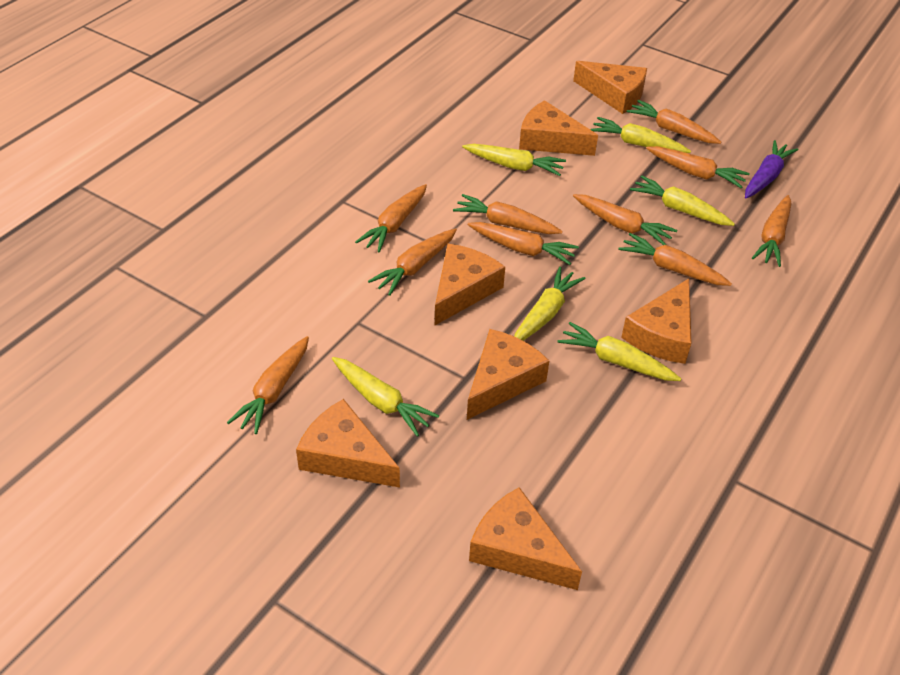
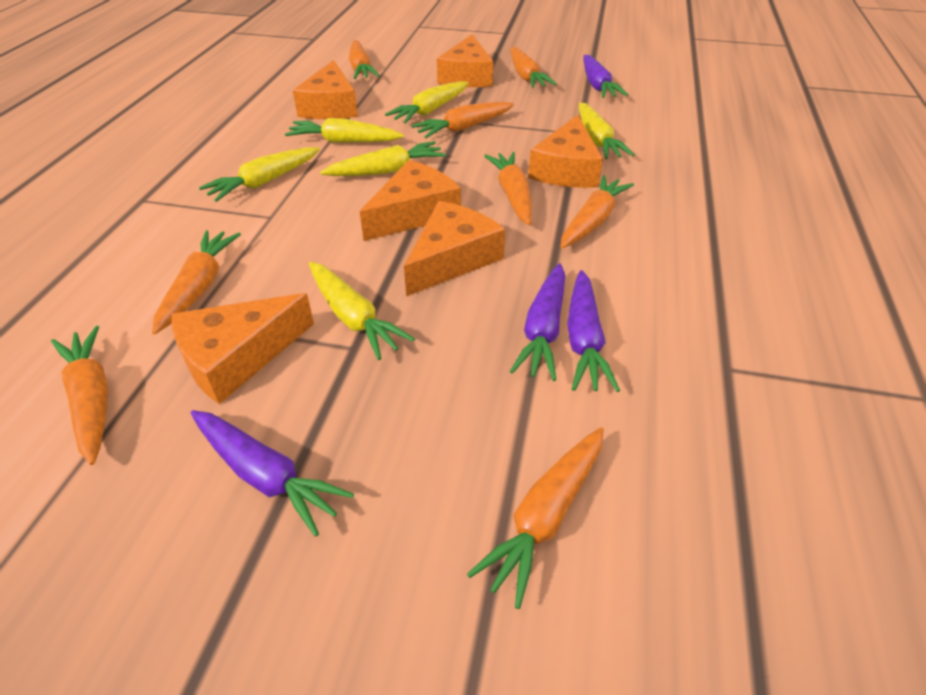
orange carrot: 10 -> 8
orange cheese: 7 -> 6
purple carrot: 1 -> 4

